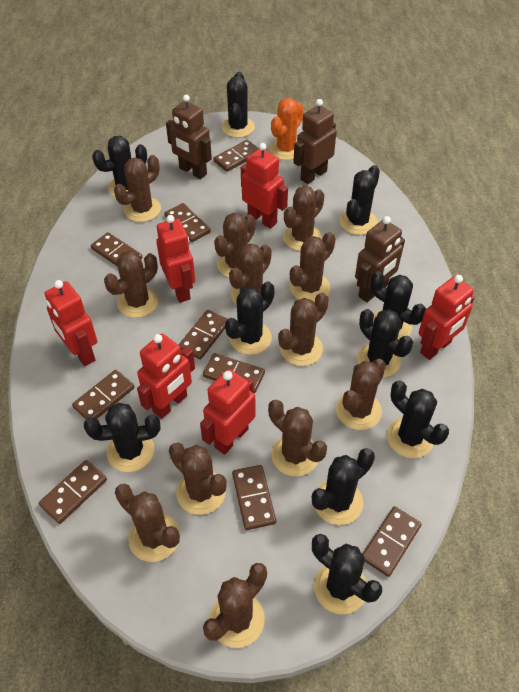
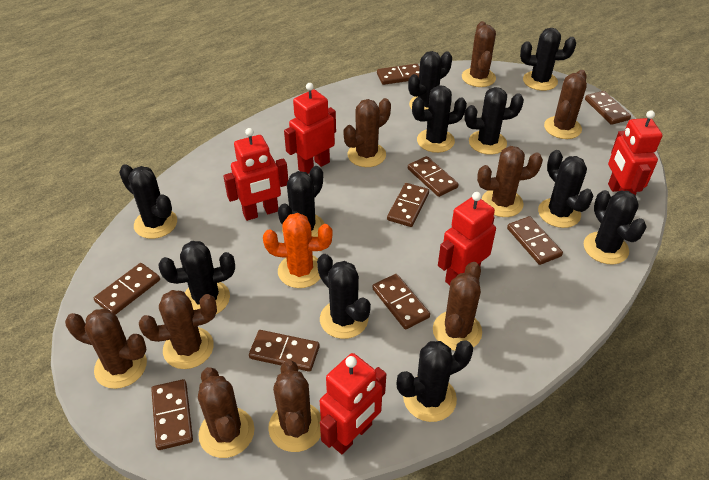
black cactus: 10 -> 11
brown cactus: 12 -> 9
brown robot: 3 -> 0
red robot: 6 -> 5

